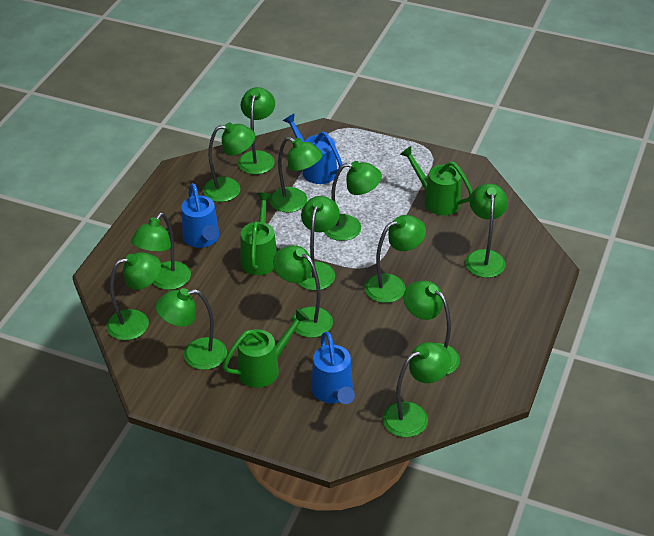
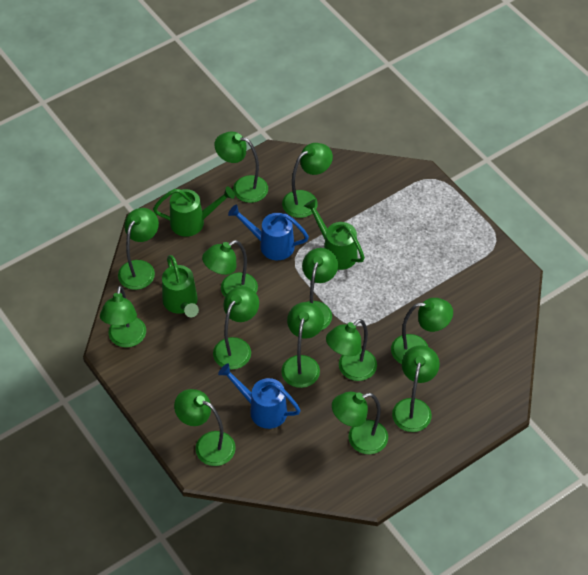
blue watering can: 3 -> 2

